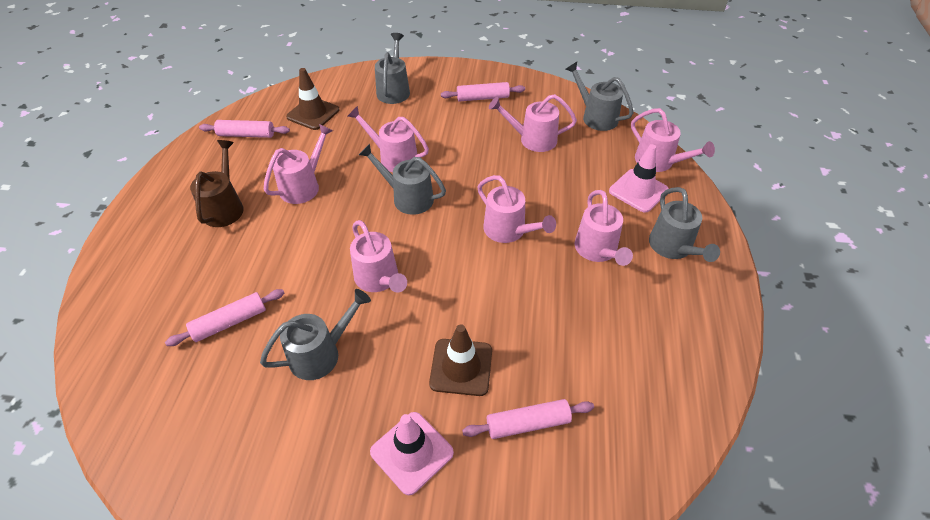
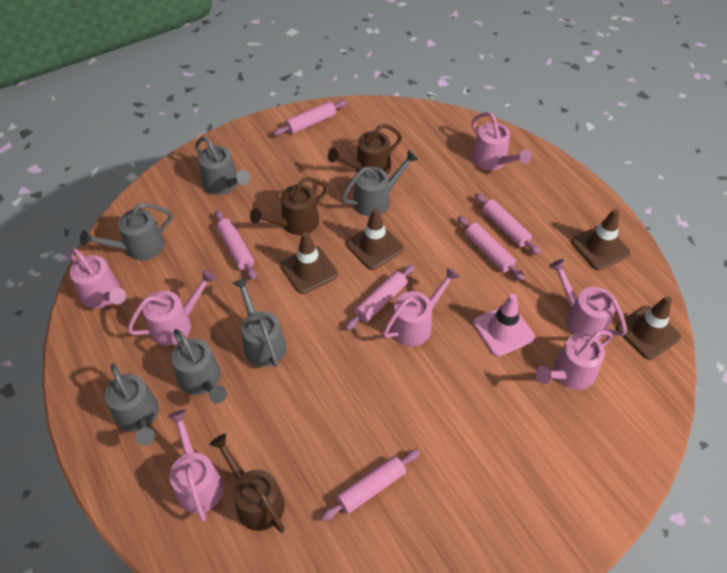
brown traffic cone: 2 -> 4
brown watering can: 1 -> 3
grey watering can: 5 -> 6
pink rolling pin: 4 -> 6
pink traffic cone: 2 -> 1

